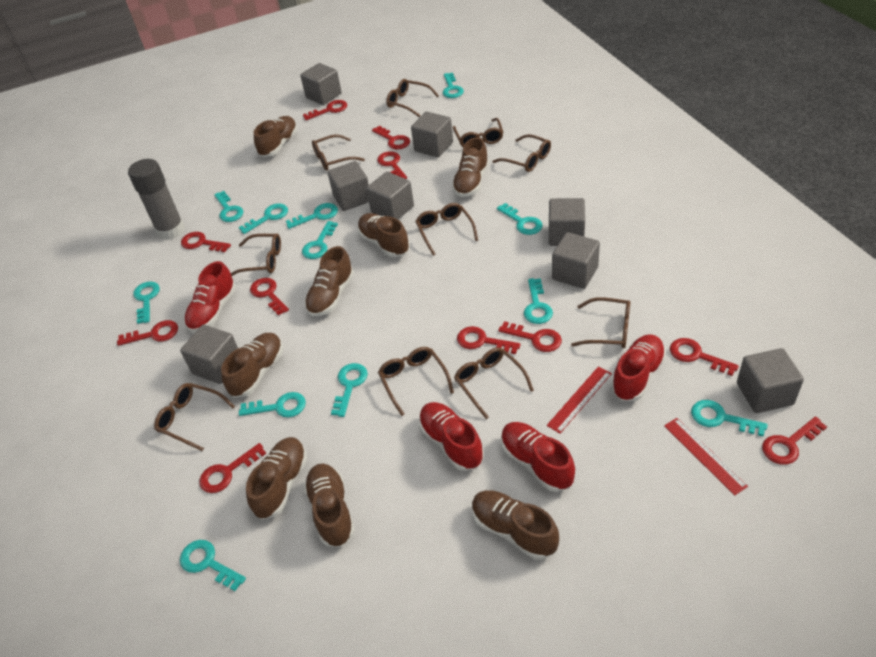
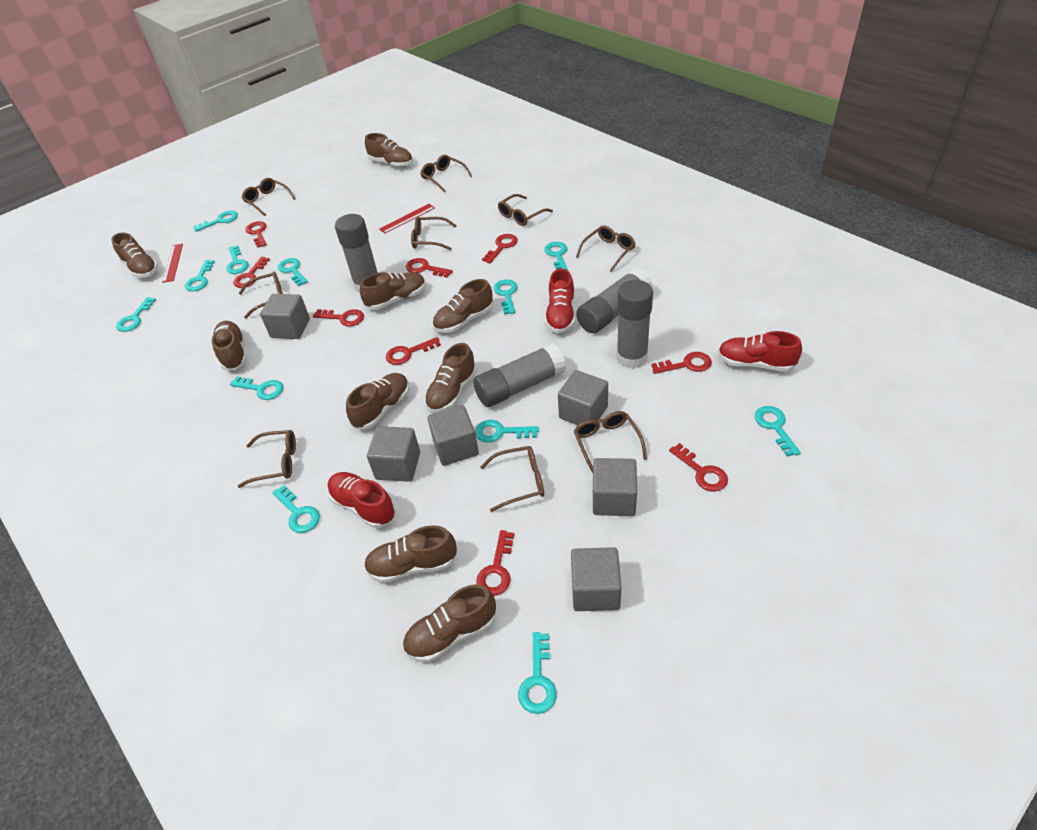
brown glasses: 10 -> 9
brown shoe: 8 -> 9
grey cube: 8 -> 6
grey glue stick: 1 -> 4
red key: 11 -> 9
red shoe: 4 -> 3

